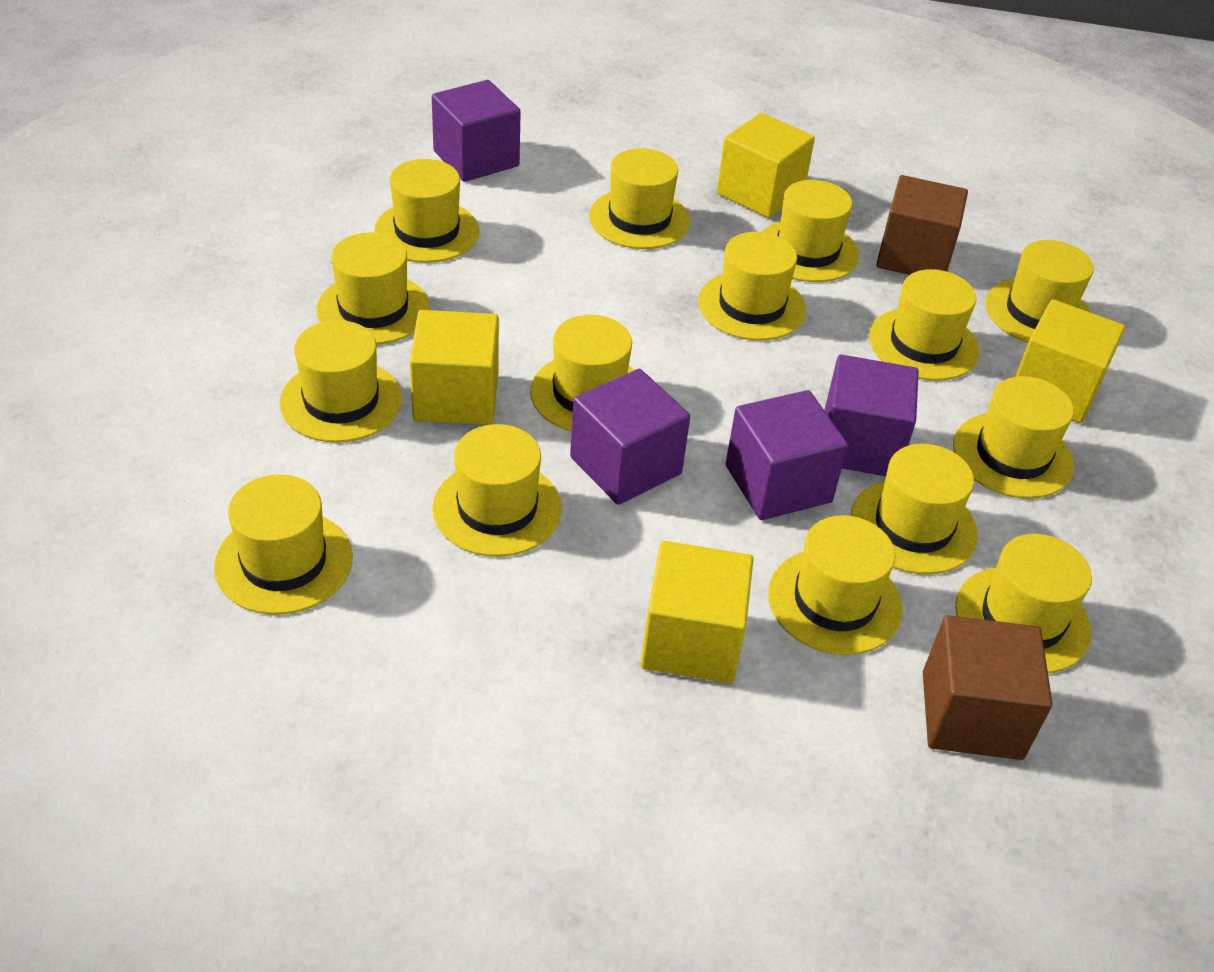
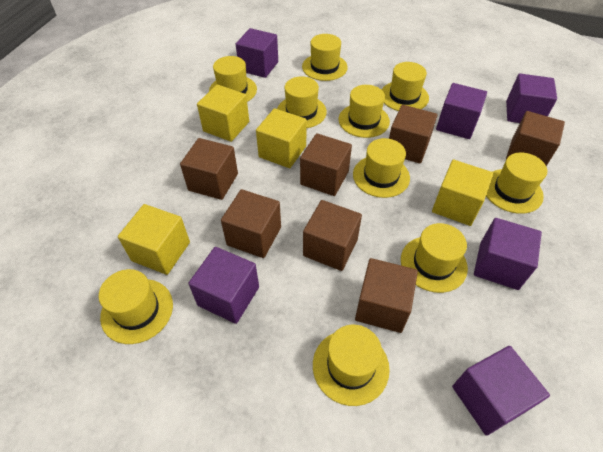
brown cube: 2 -> 7
purple cube: 4 -> 6
yellow hat: 15 -> 10

